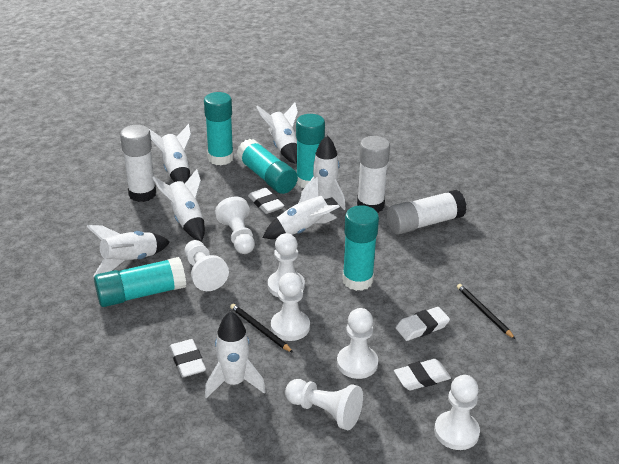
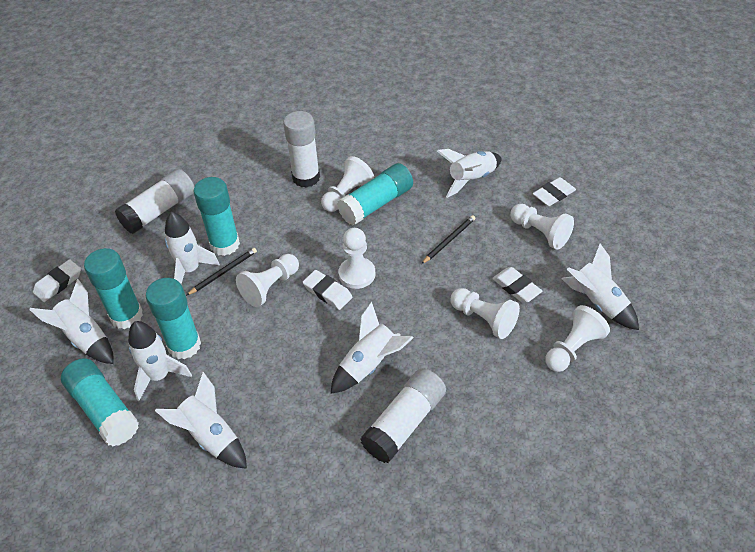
white pawn: 7 -> 6

